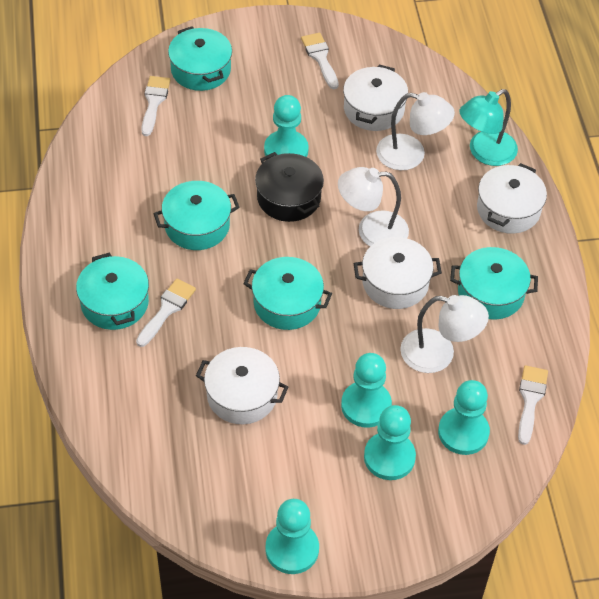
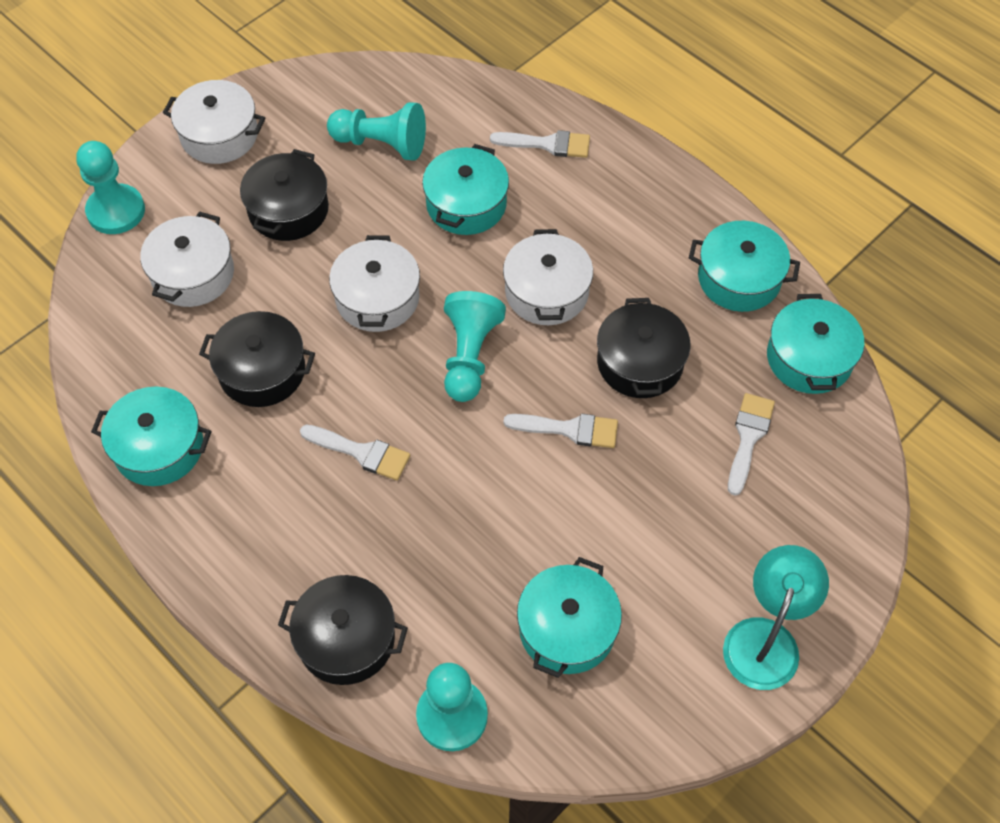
black pot: 1 -> 4
turquoise pawn: 5 -> 4
white lamp: 3 -> 0

